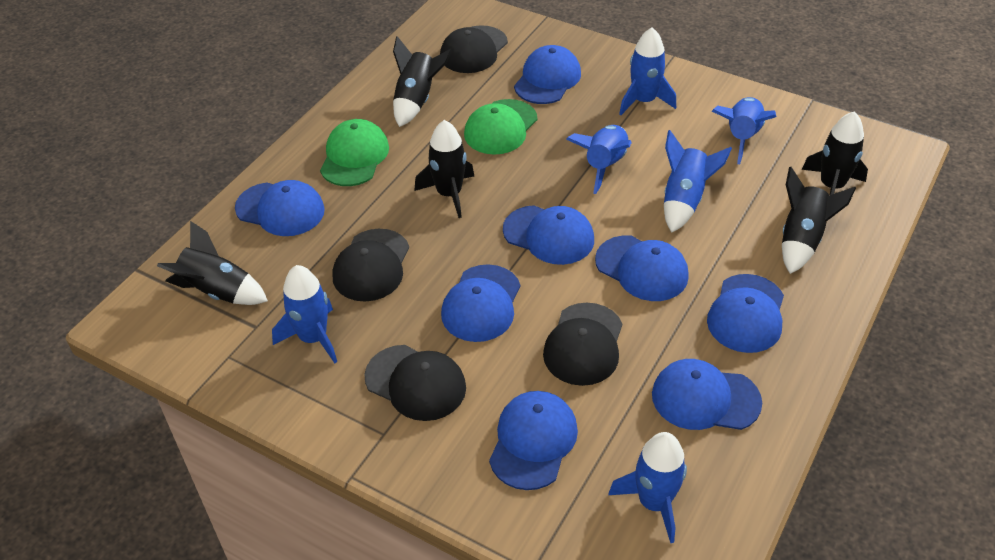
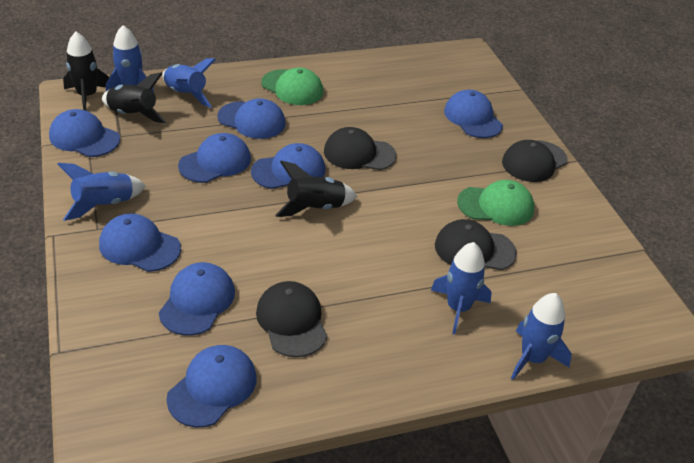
black rocket: 5 -> 3
blue rocket: 6 -> 5

